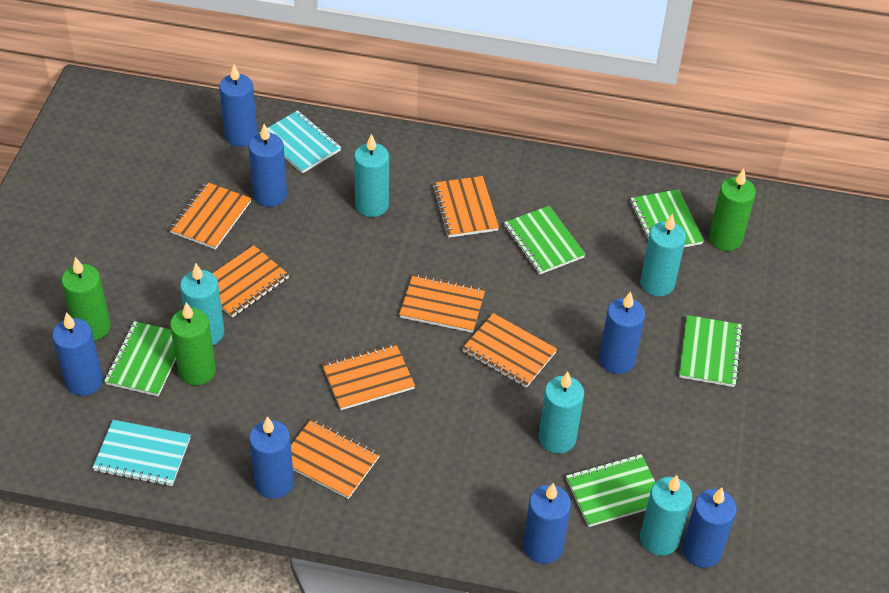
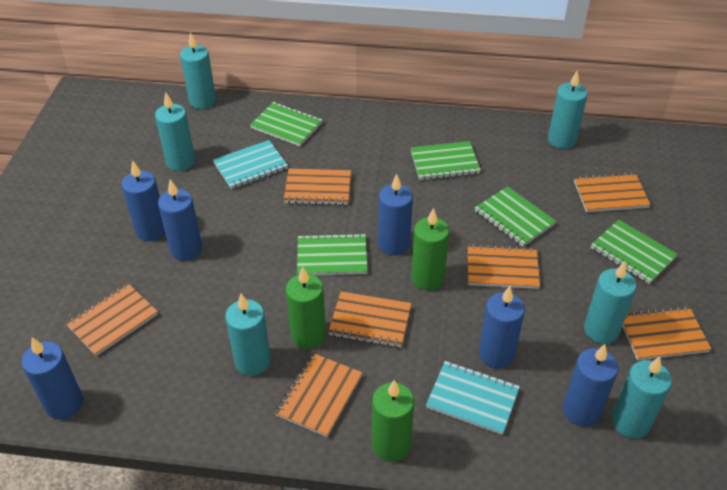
blue candle: 7 -> 6
turquoise candle: 5 -> 6

